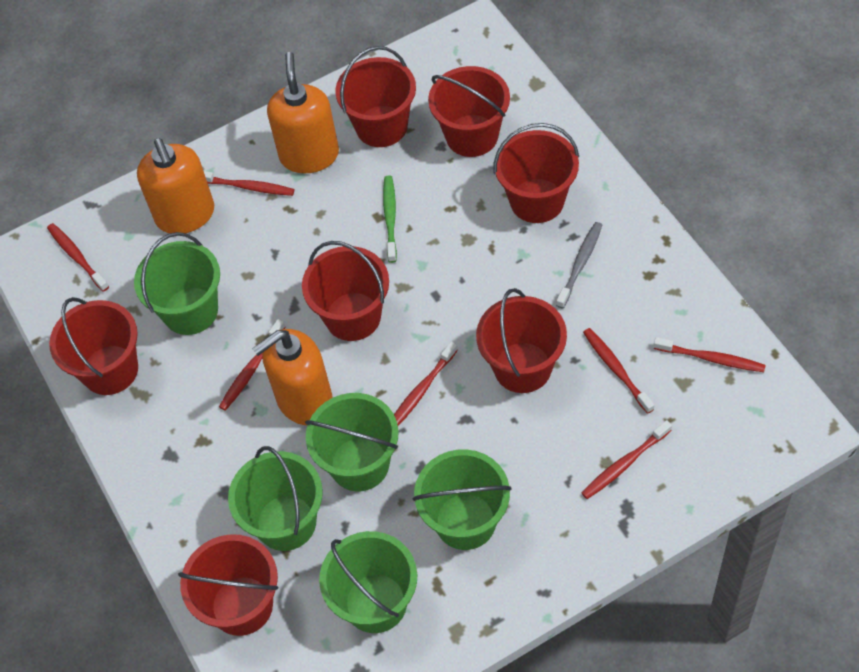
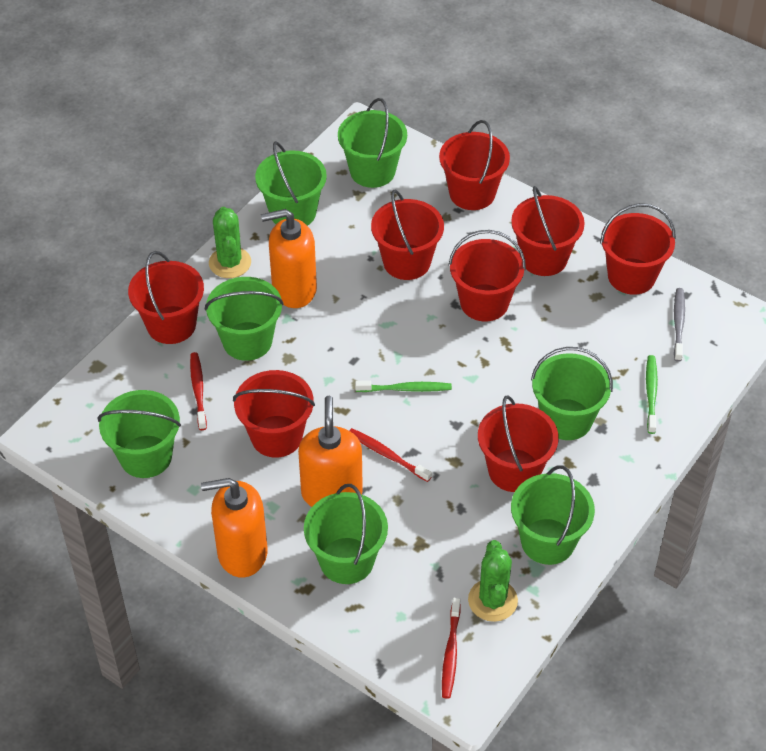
green bucket: 5 -> 7
green cactus: 0 -> 2
green toothbrush: 1 -> 2
red bucket: 7 -> 8
red toothbrush: 7 -> 3

